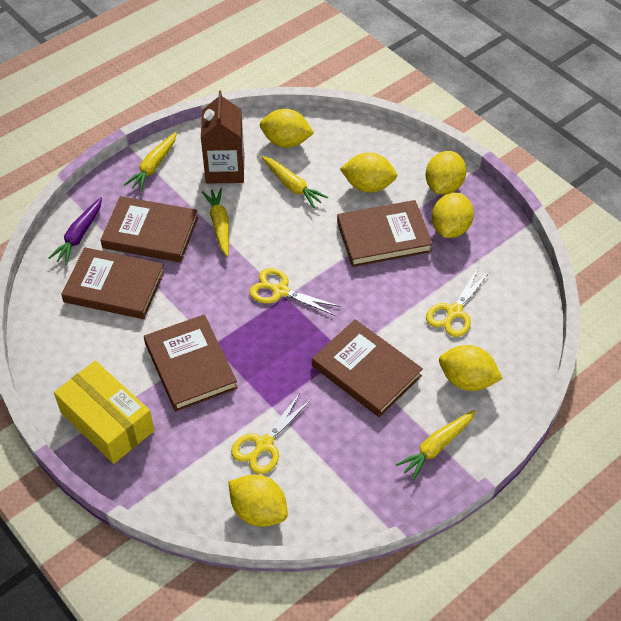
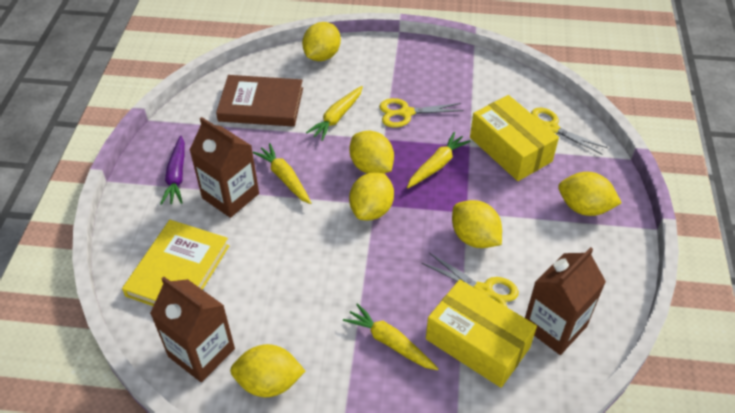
brown book: 5 -> 1
brown carton: 1 -> 3
yellow book: 0 -> 1
yellow box: 1 -> 2

